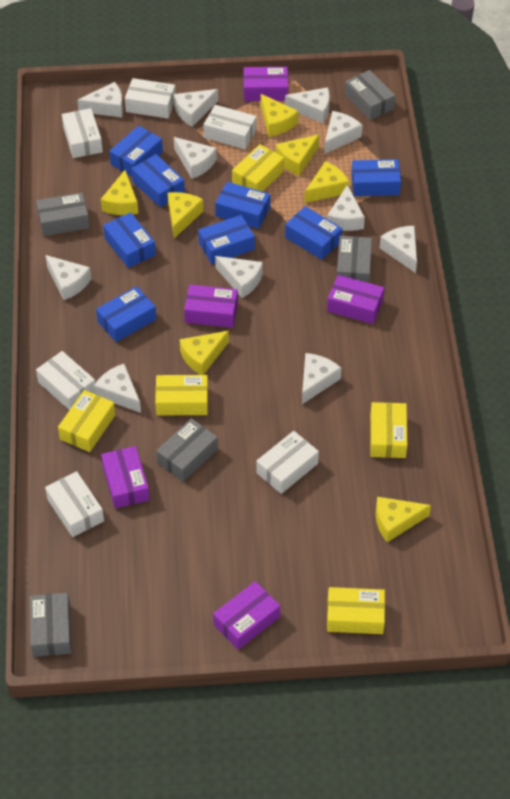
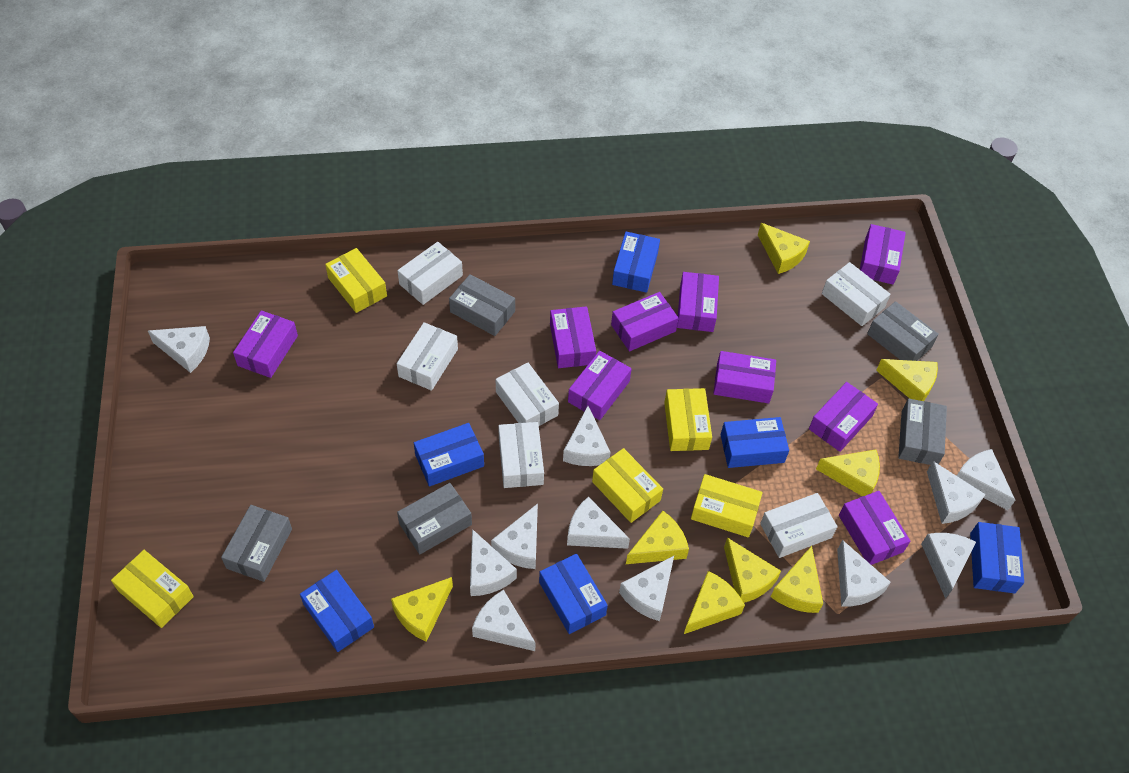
blue box: 8 -> 6
purple box: 5 -> 9
yellow cheese: 7 -> 8

